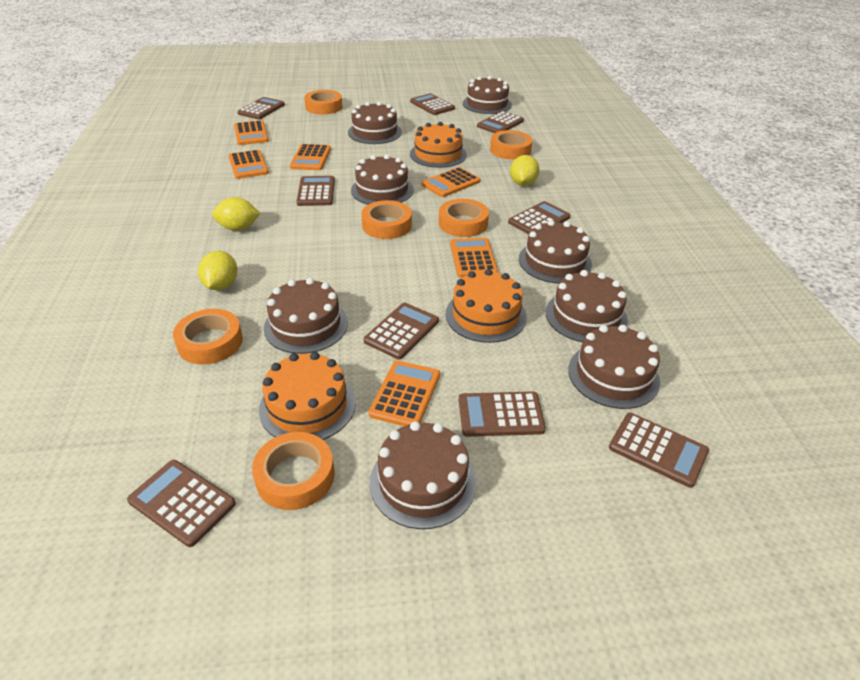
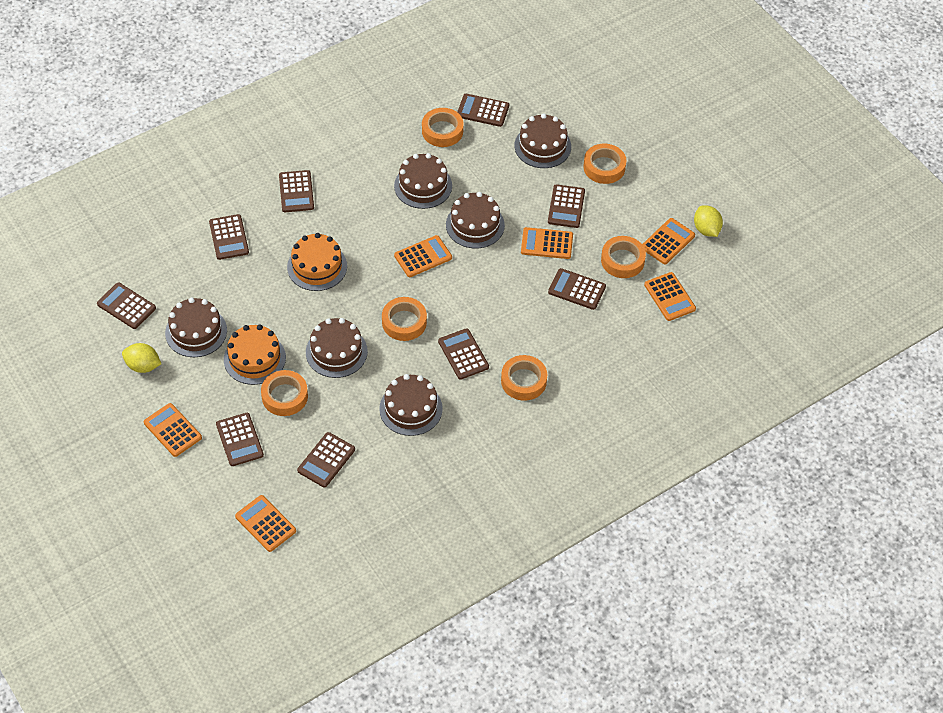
brown cake: 8 -> 6
orange cake: 3 -> 2
yellow lemon: 3 -> 2

